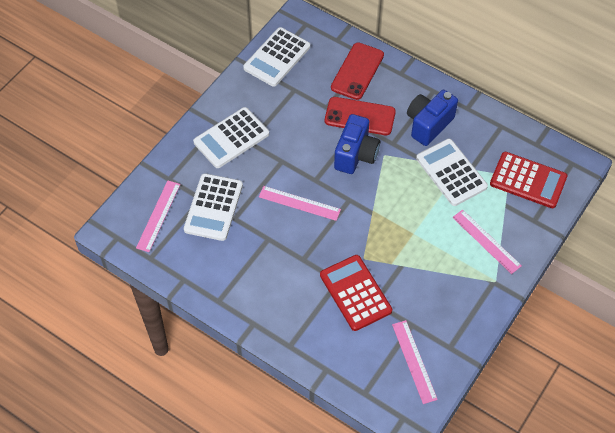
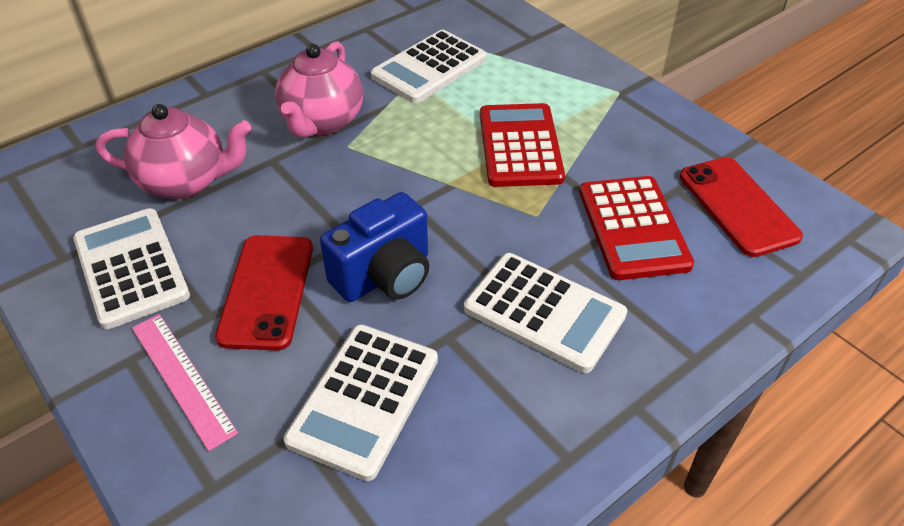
blue camera: 2 -> 1
pink ruler: 4 -> 1
pink teapot: 0 -> 2

